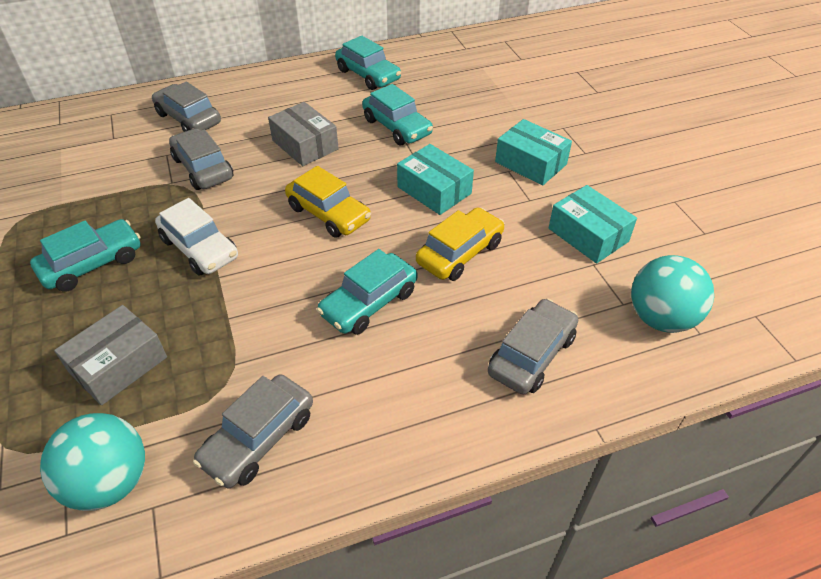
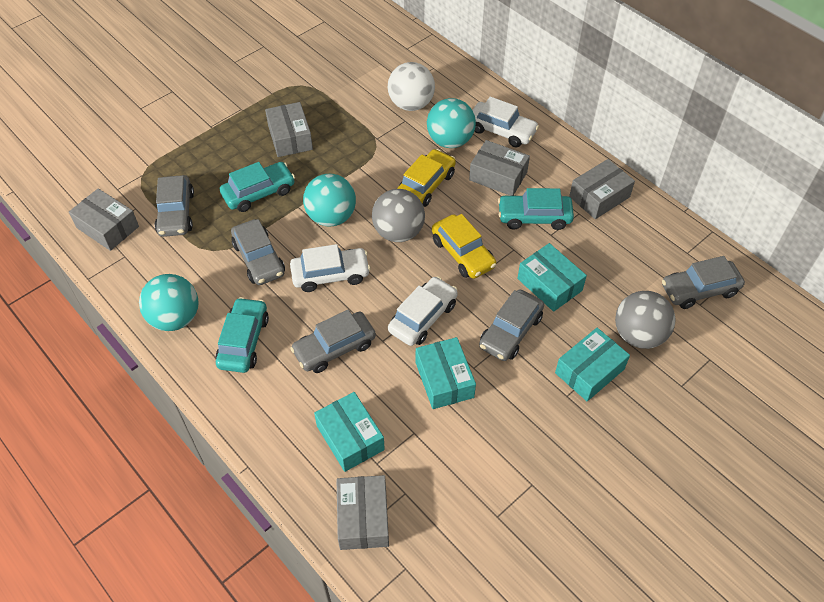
grey ball: 0 -> 2
grey box: 2 -> 5
grey car: 4 -> 5
turquoise ball: 2 -> 3
turquoise box: 3 -> 4
turquoise car: 4 -> 3
white ball: 0 -> 1
white car: 1 -> 3

